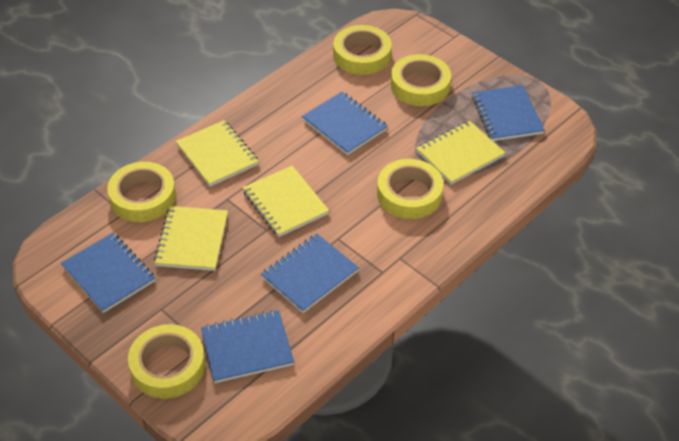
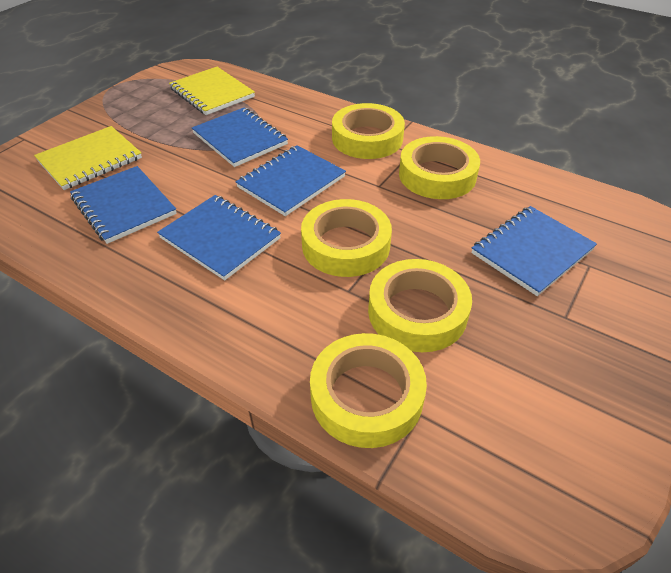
yellow notebook: 4 -> 2

